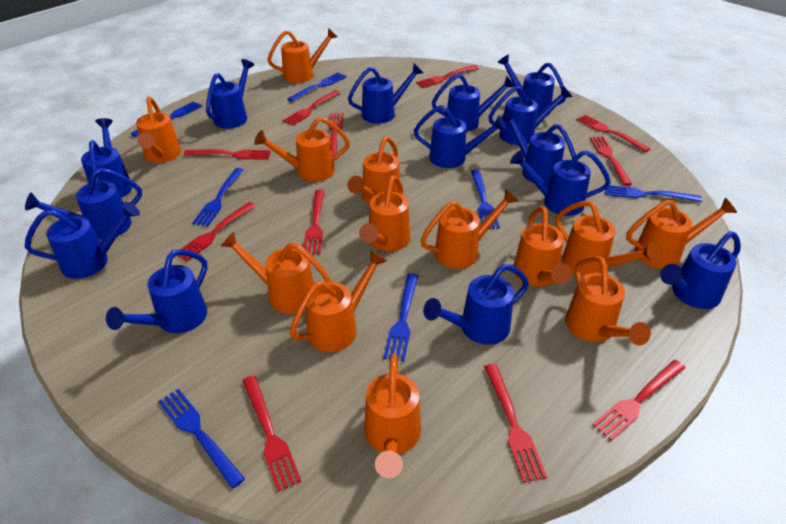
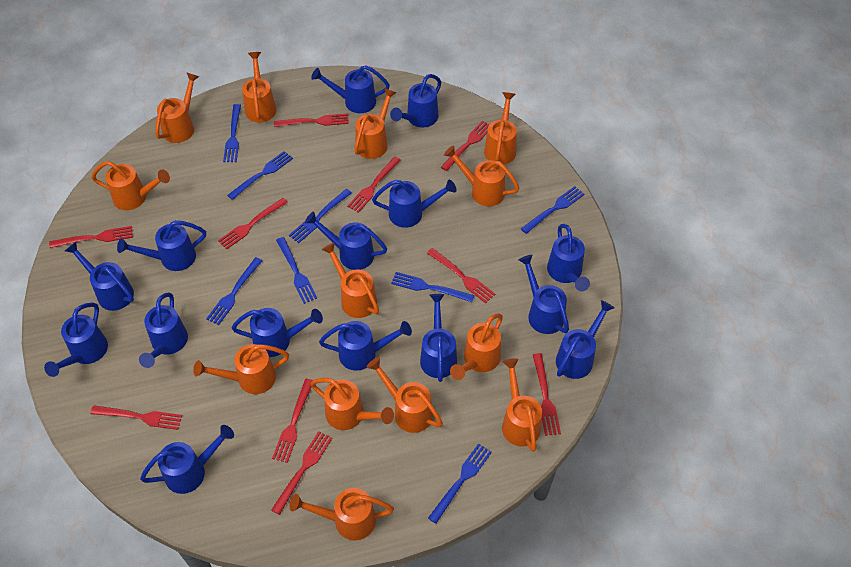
blue fork: 7 -> 8
blue watering can: 14 -> 15
red fork: 11 -> 10

